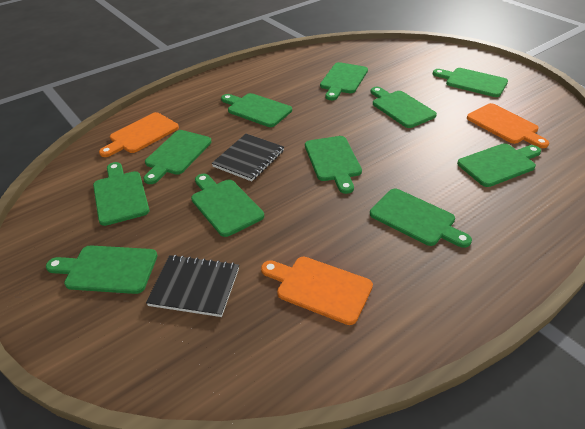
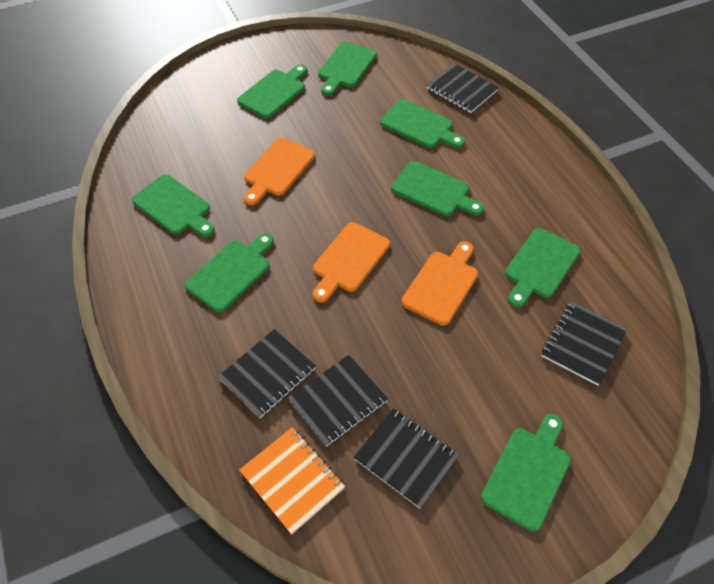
black notebook: 2 -> 5
green cutting board: 11 -> 8
orange notebook: 0 -> 1

